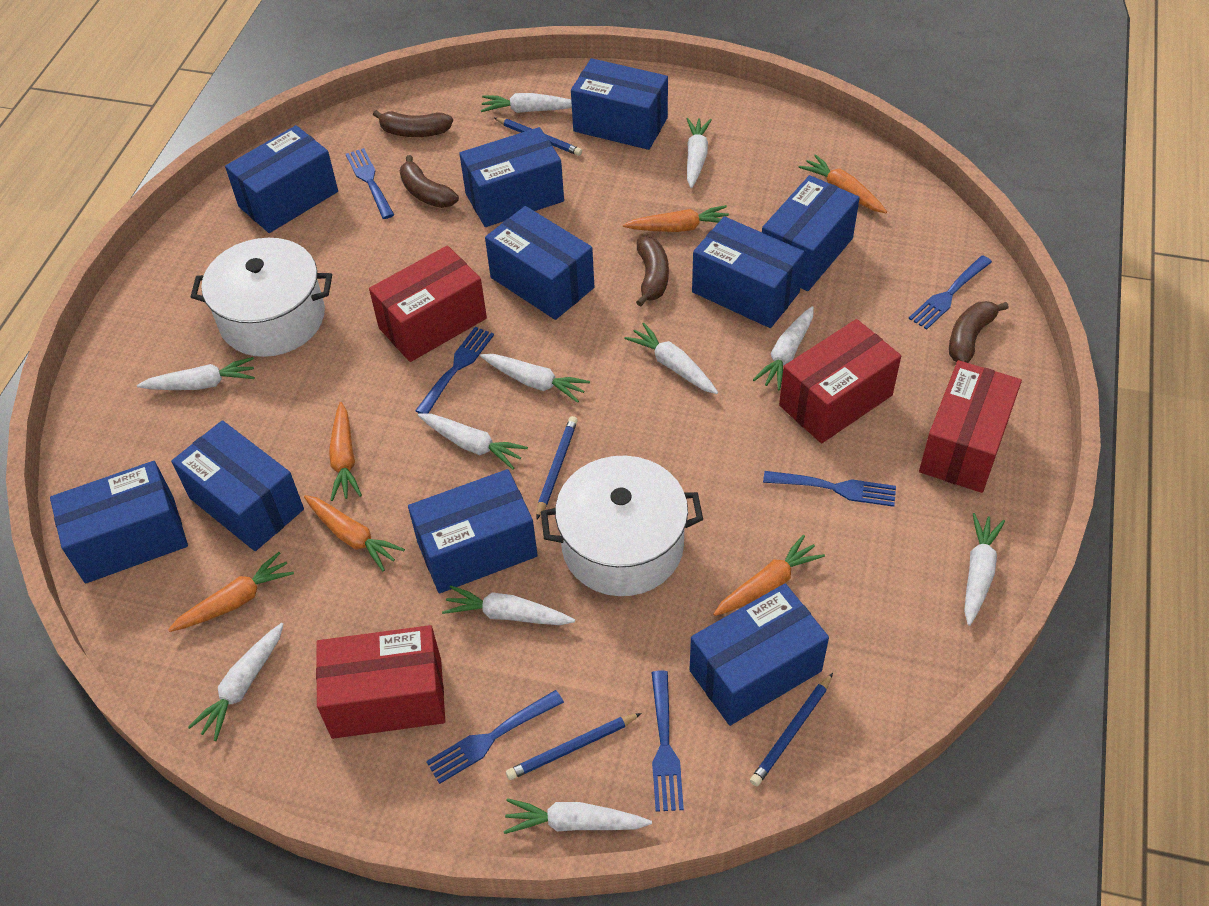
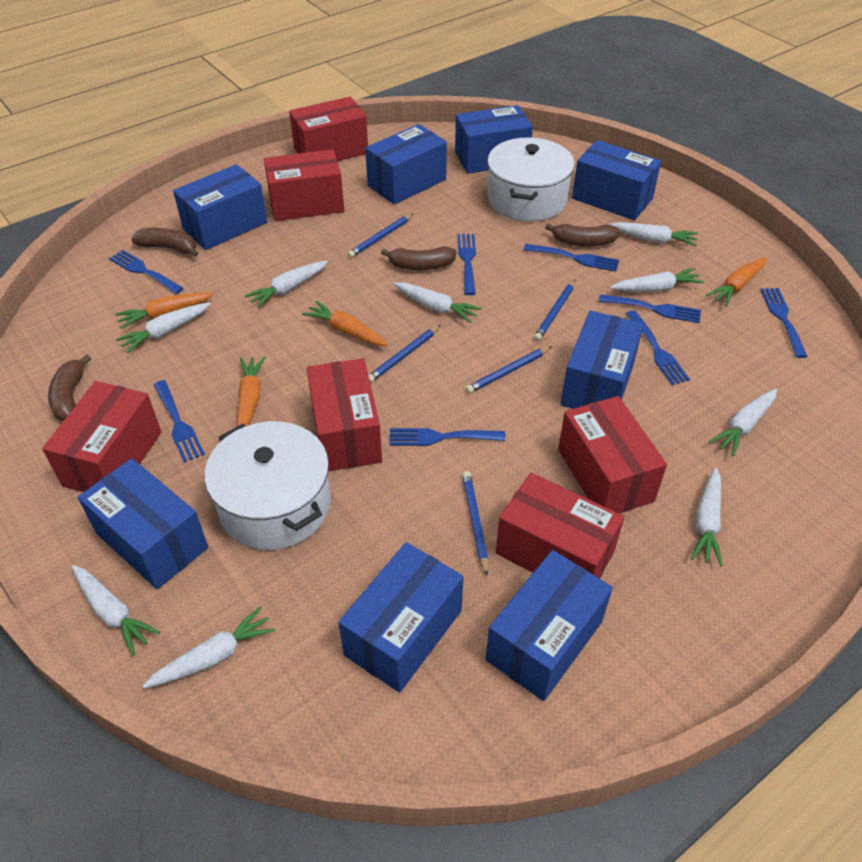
blue box: 10 -> 8
blue fork: 6 -> 8
blue pencil: 4 -> 5
orange carrot: 6 -> 4
red box: 4 -> 6
white carrot: 11 -> 9

